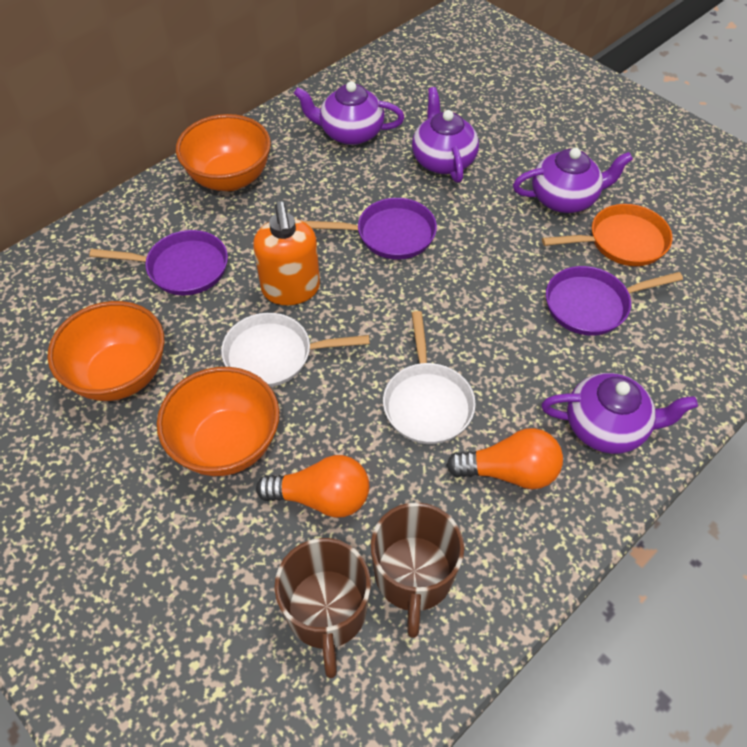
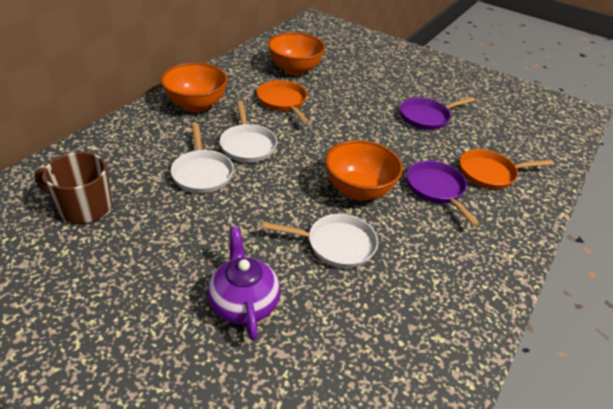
brown mug: 2 -> 1
orange light bulb: 2 -> 0
orange pan: 1 -> 2
orange soap dispenser: 1 -> 0
purple pan: 3 -> 2
purple teapot: 4 -> 1
white pan: 2 -> 3

